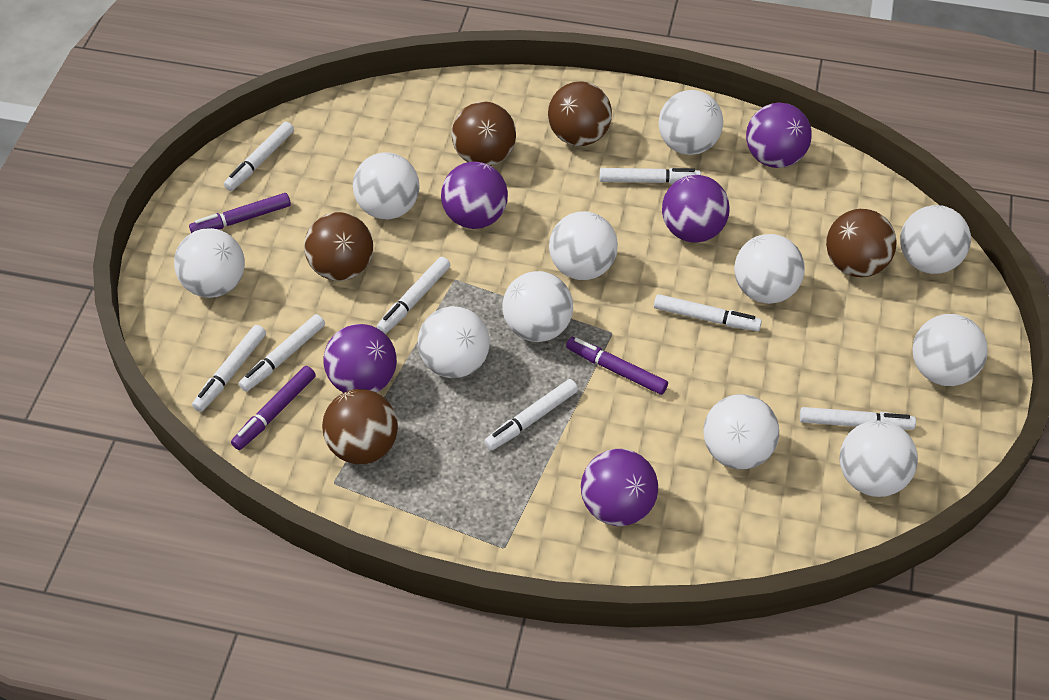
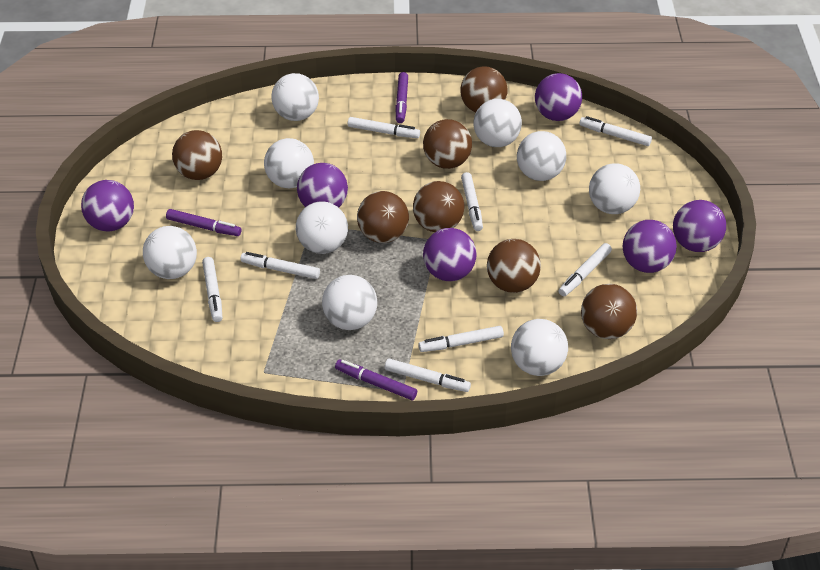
brown ball: 5 -> 7
purple ball: 5 -> 6
white ball: 11 -> 9

